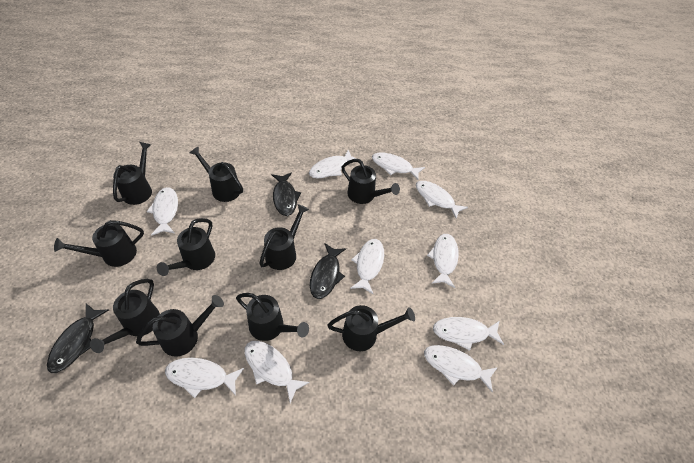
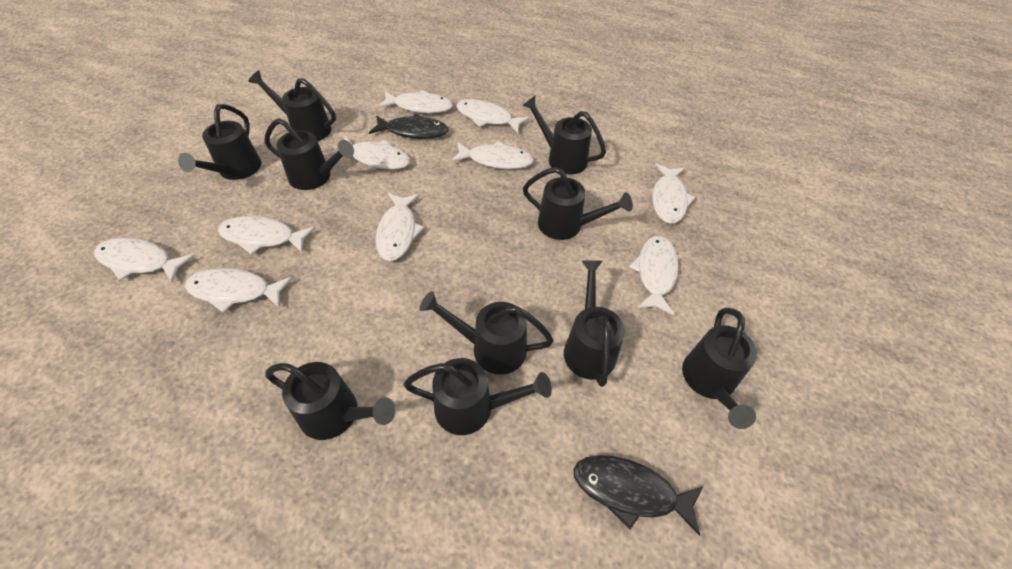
black fish: 3 -> 2

